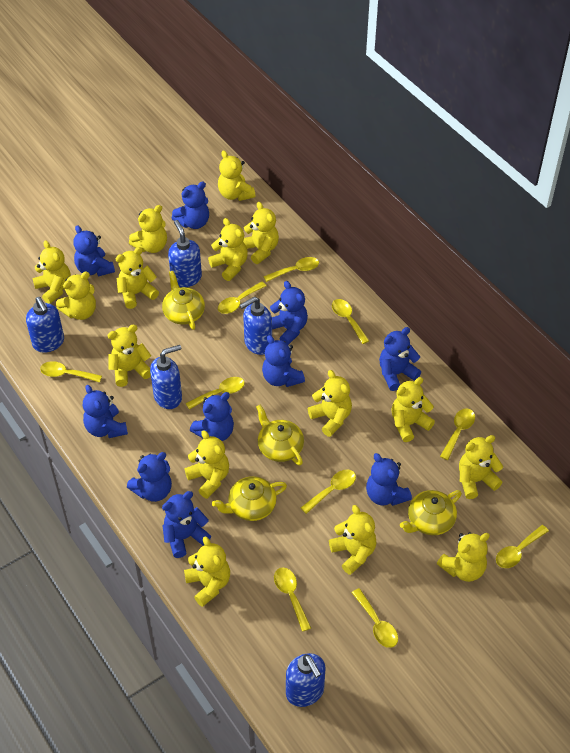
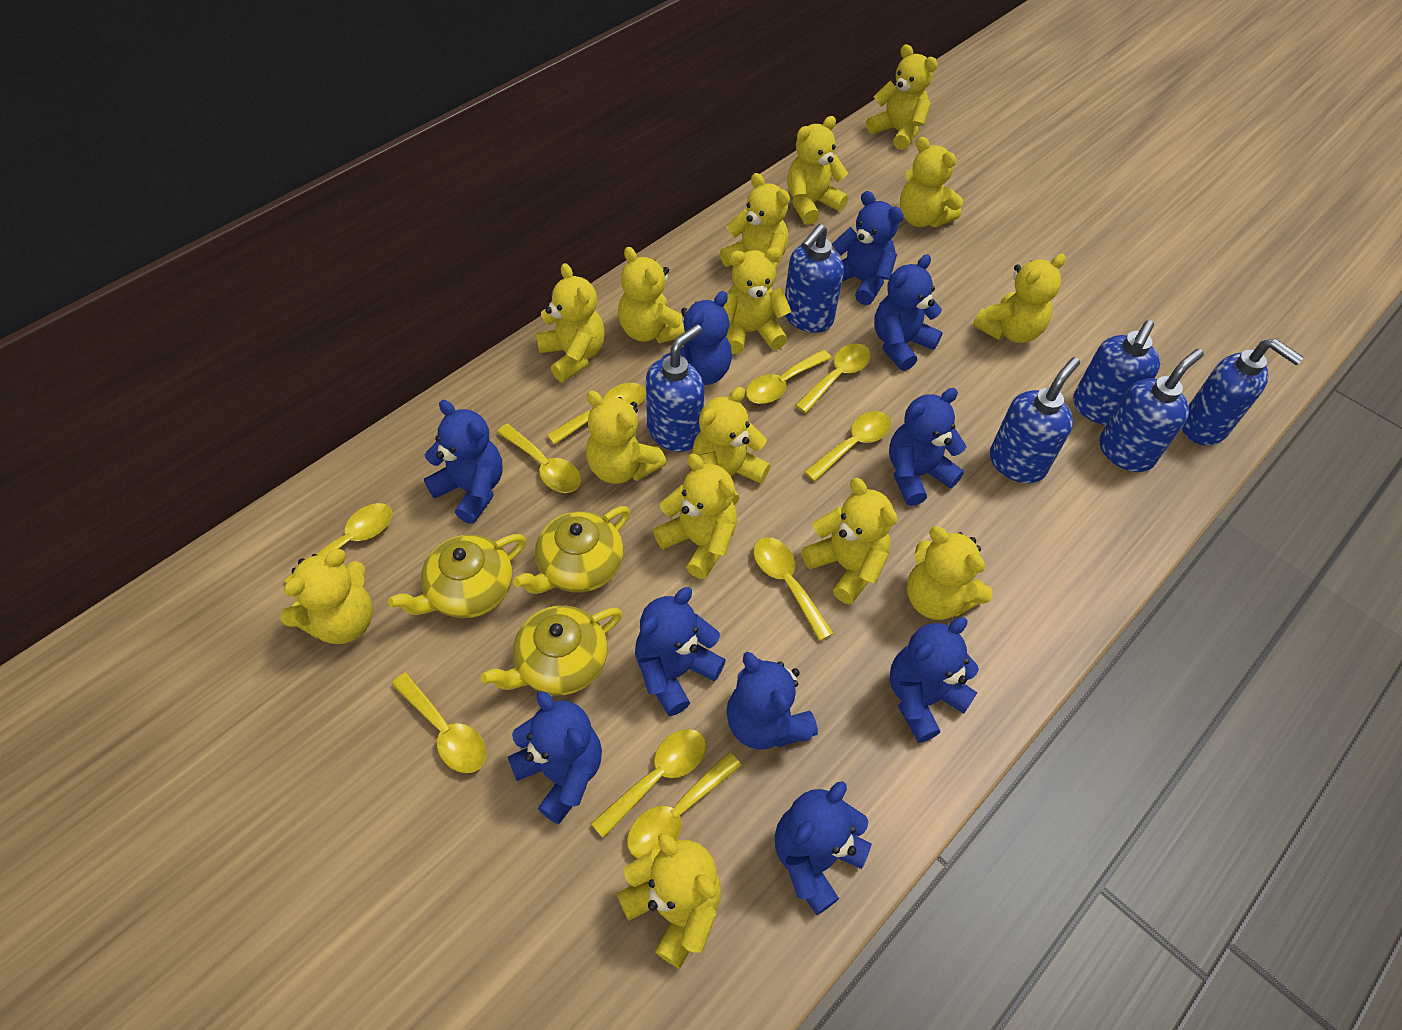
blue soap dispenser: 5 -> 6
yellow teapot: 4 -> 3

